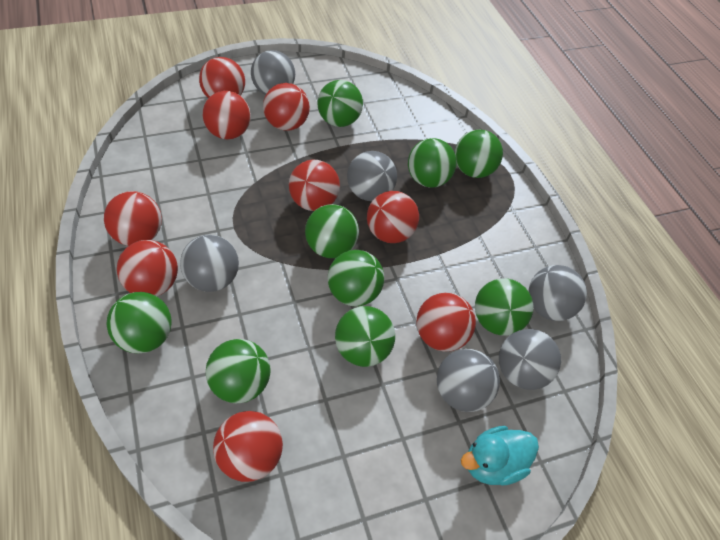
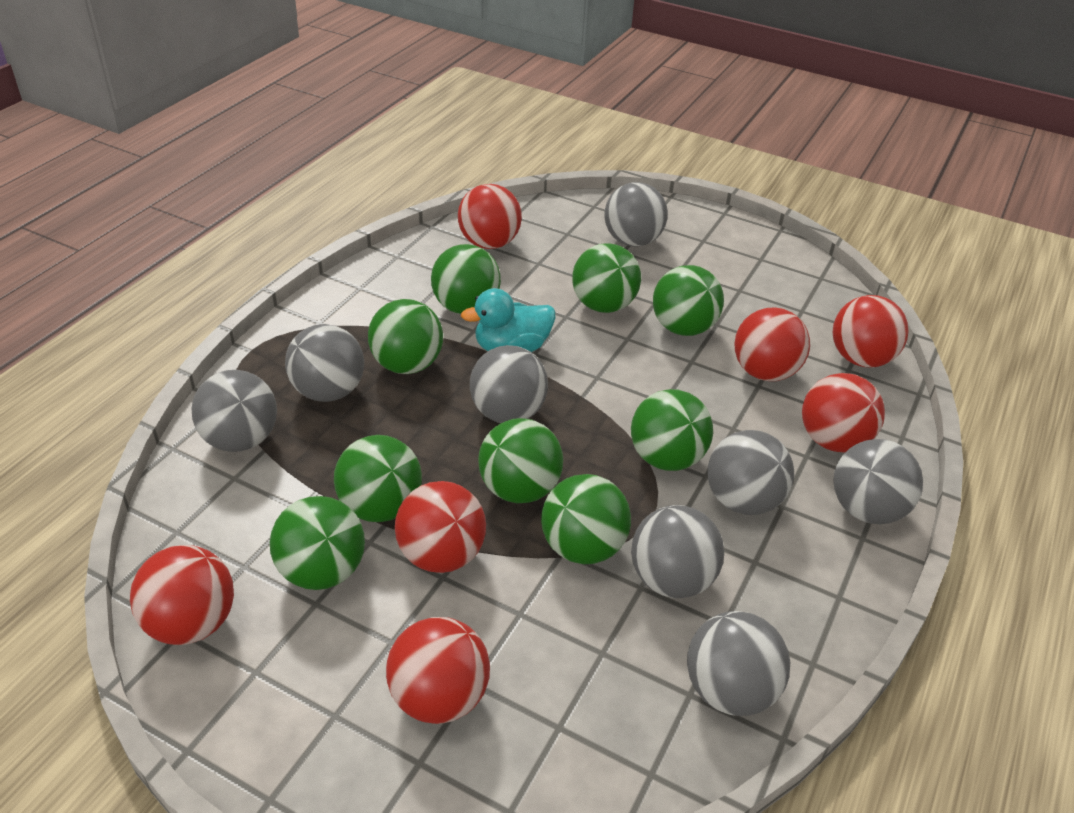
grey ball: 6 -> 8
red ball: 9 -> 7

